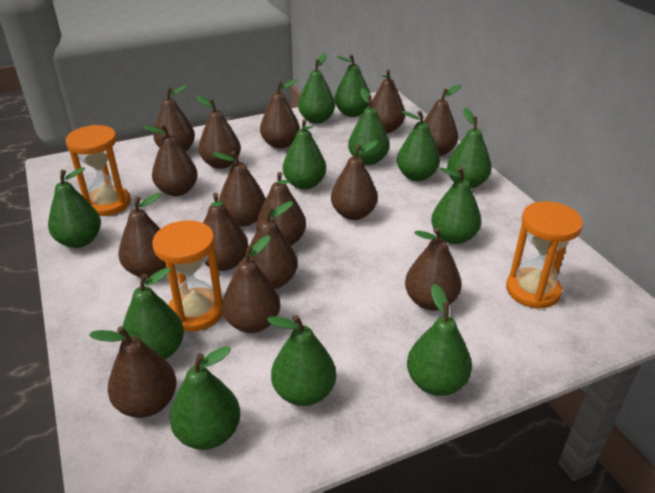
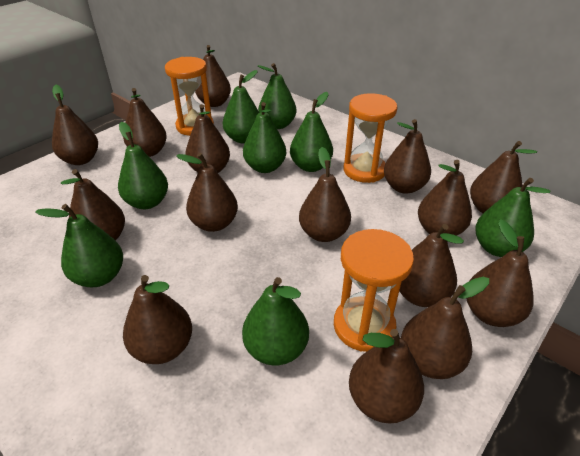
green pear: 12 -> 8

